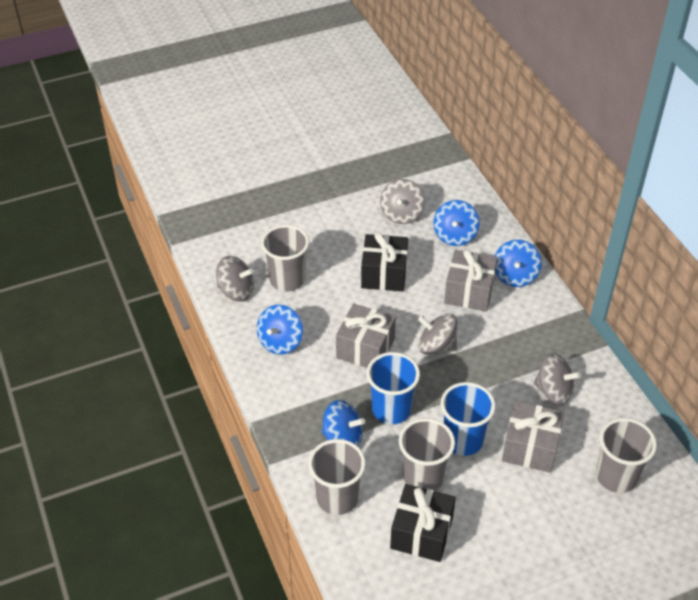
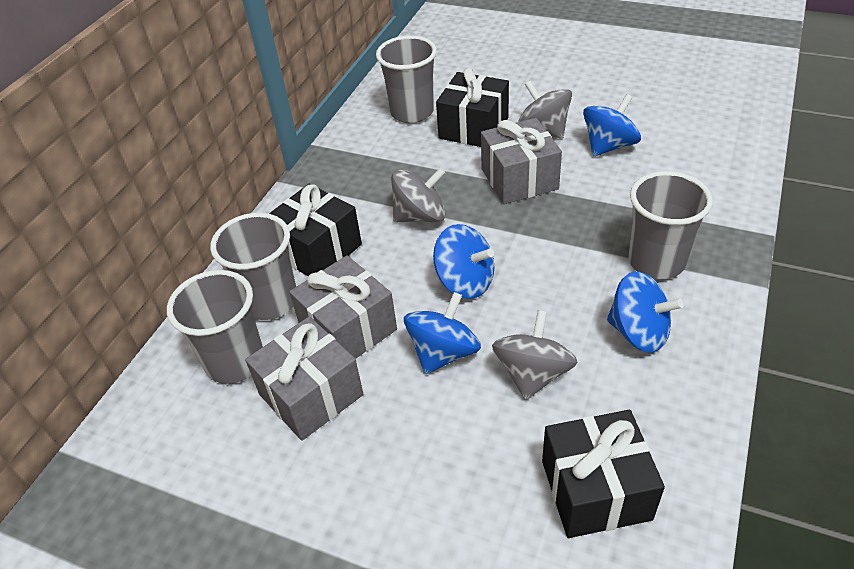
black gift: 2 -> 3
blue cup: 2 -> 0
grey spinning top: 4 -> 3

